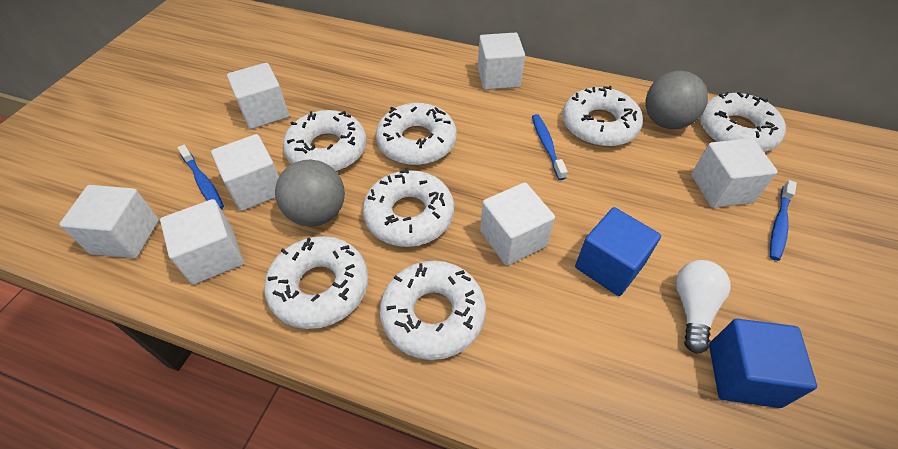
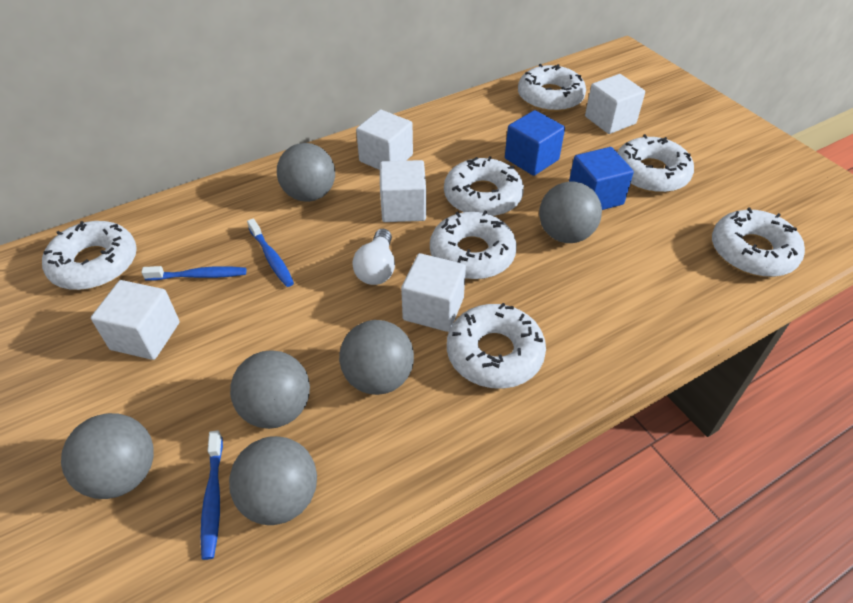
grey ball: 2 -> 6
white cube: 7 -> 5

